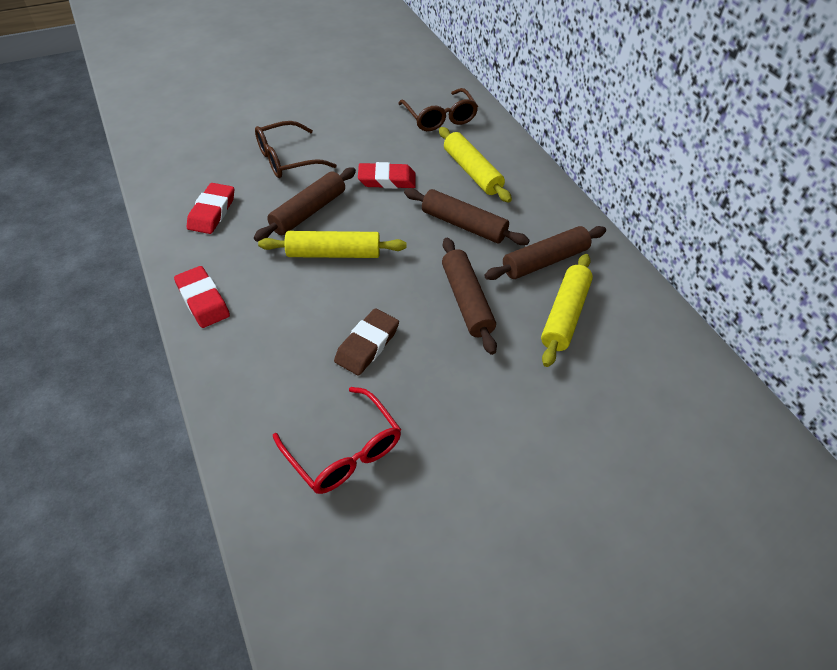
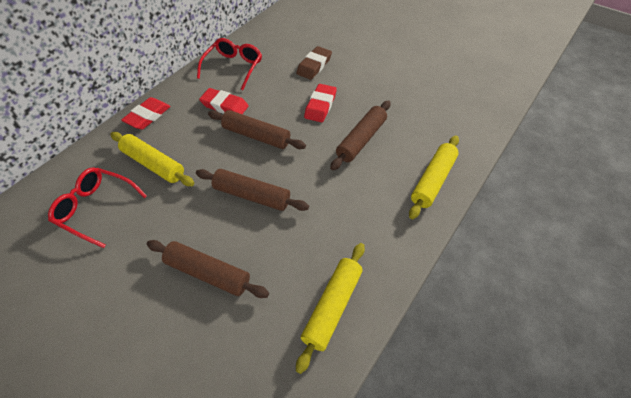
brown glasses: 2 -> 0
red glasses: 1 -> 2

